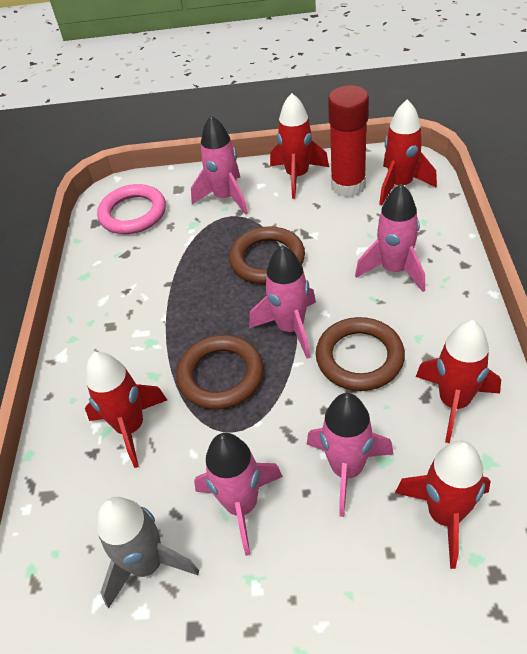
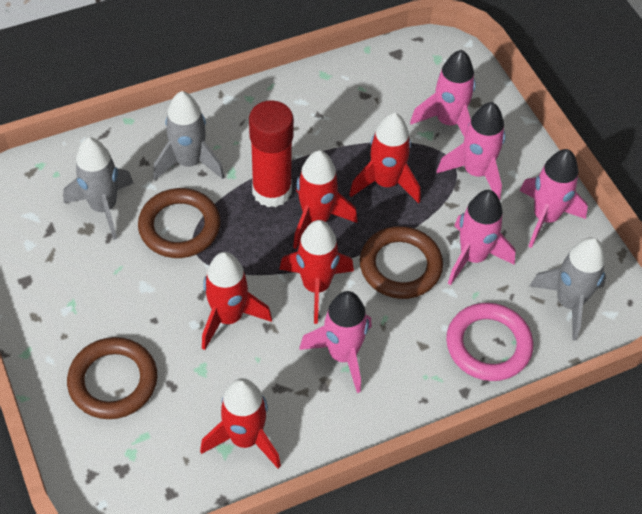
grey rocket: 1 -> 3

